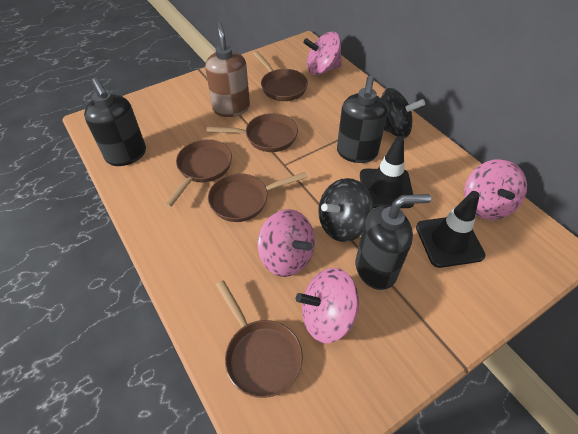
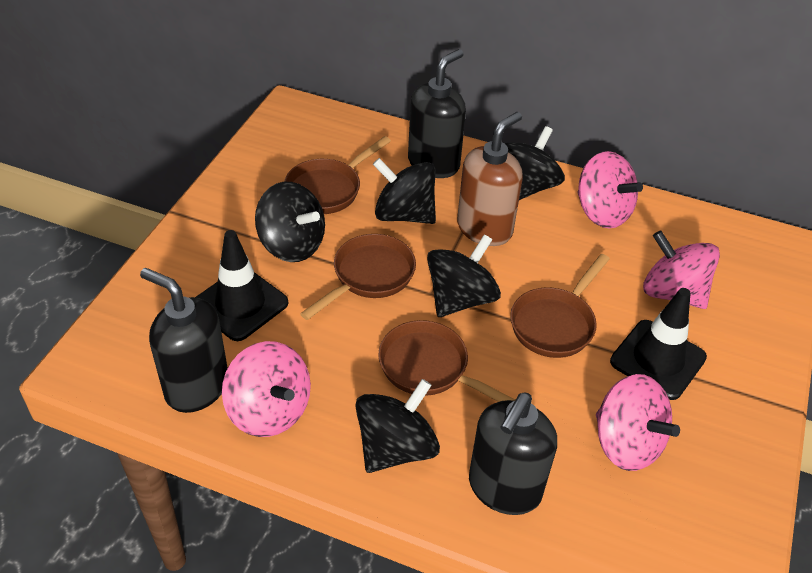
black spinning top: 2 -> 5
brown pan: 5 -> 4

